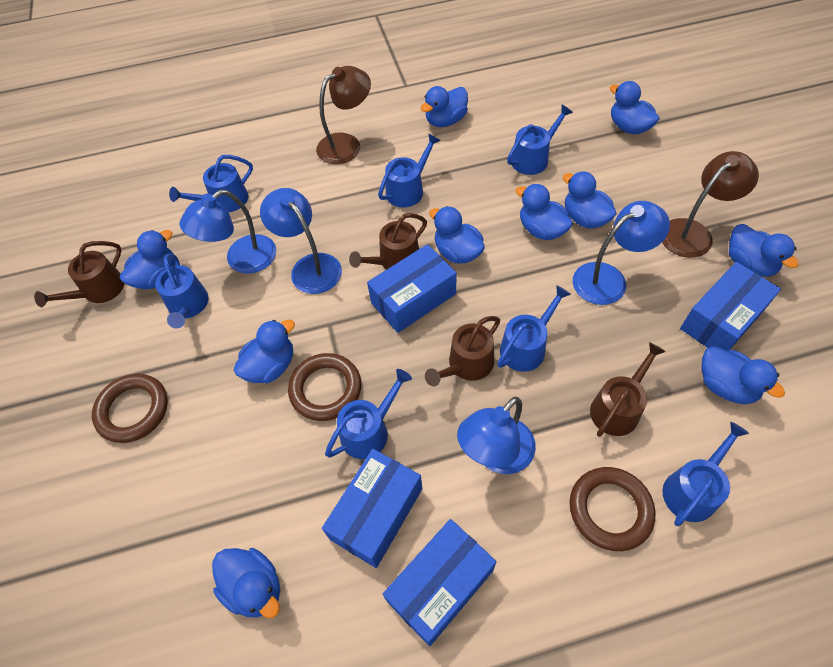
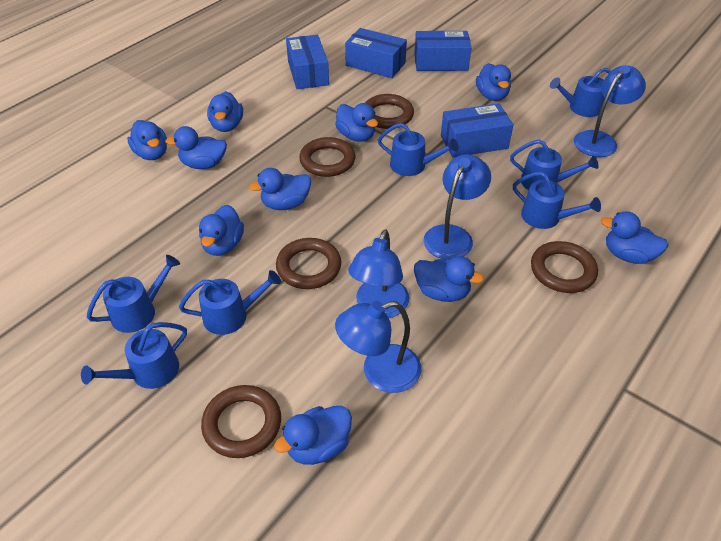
brown lamp: 2 -> 0
brown ring: 3 -> 5
brown watering can: 4 -> 0

